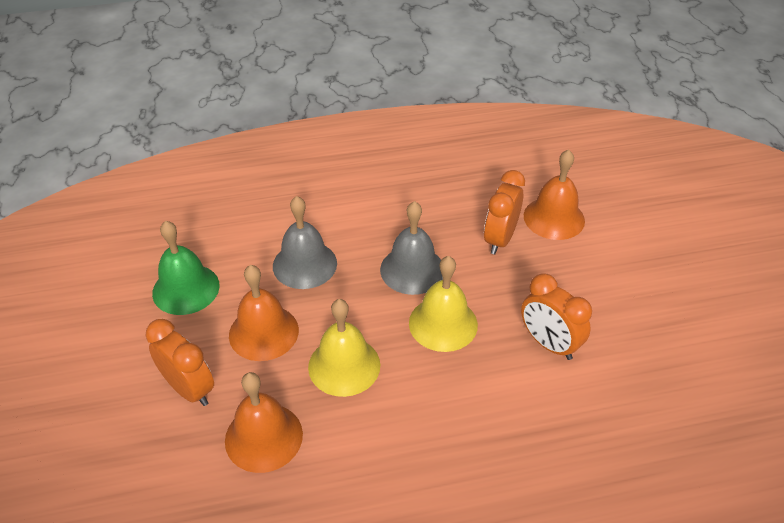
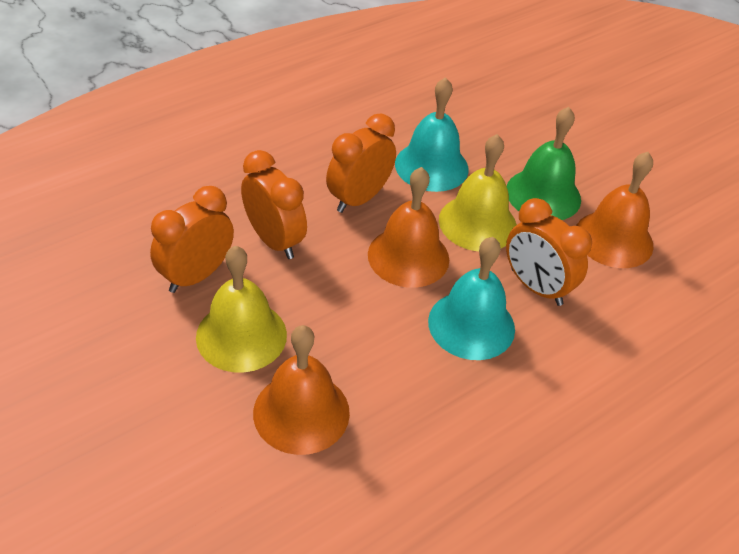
grey bell: 2 -> 0
orange clock: 3 -> 4
turquoise bell: 0 -> 2

